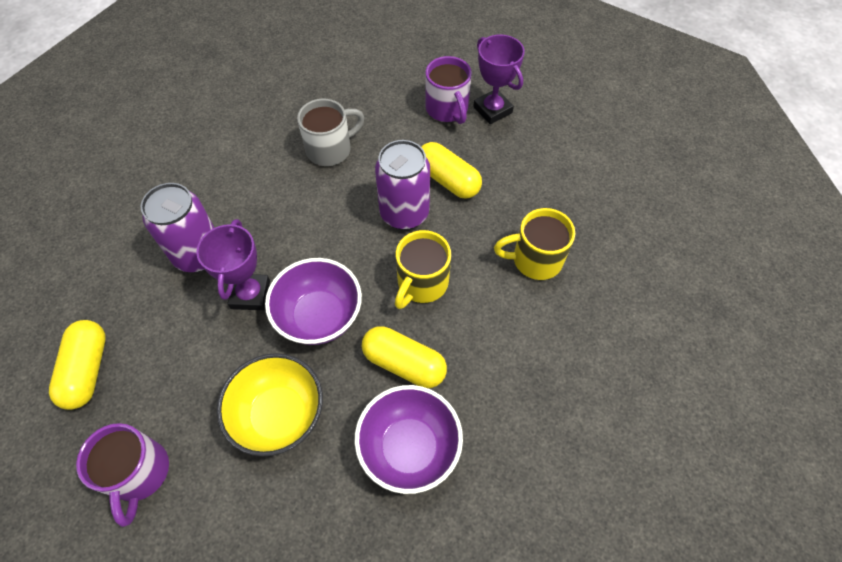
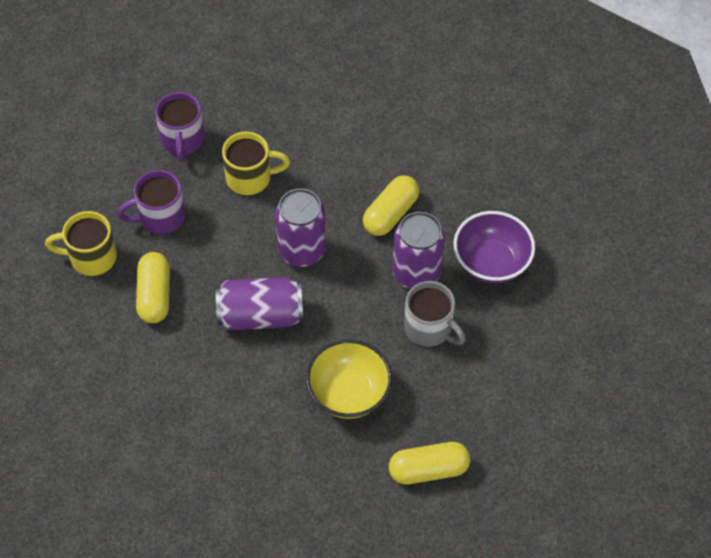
purple bowl: 2 -> 1
purple can: 2 -> 3
purple trophy: 2 -> 0

